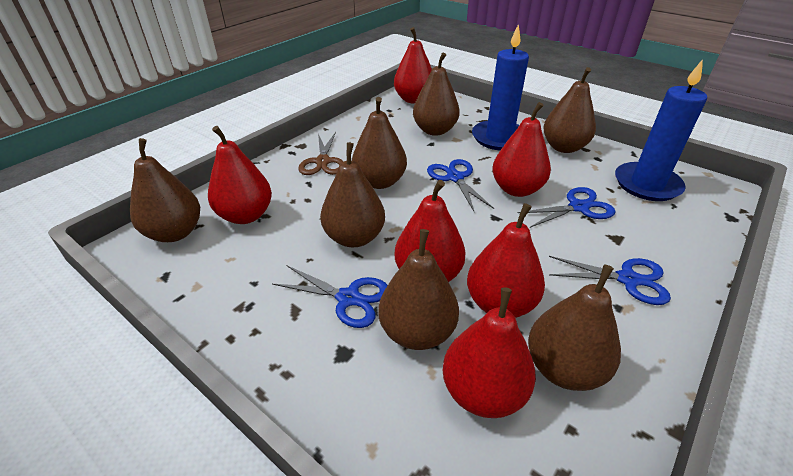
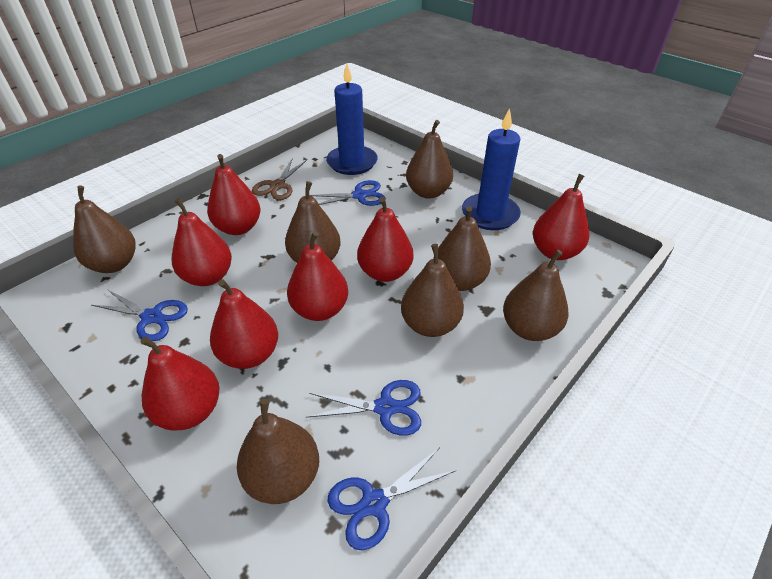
red pear: 6 -> 7

